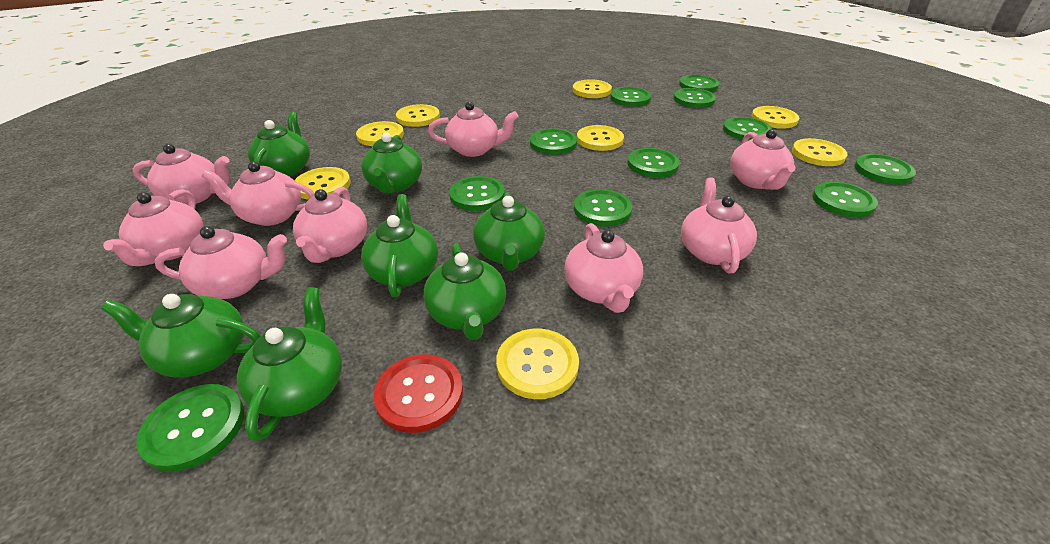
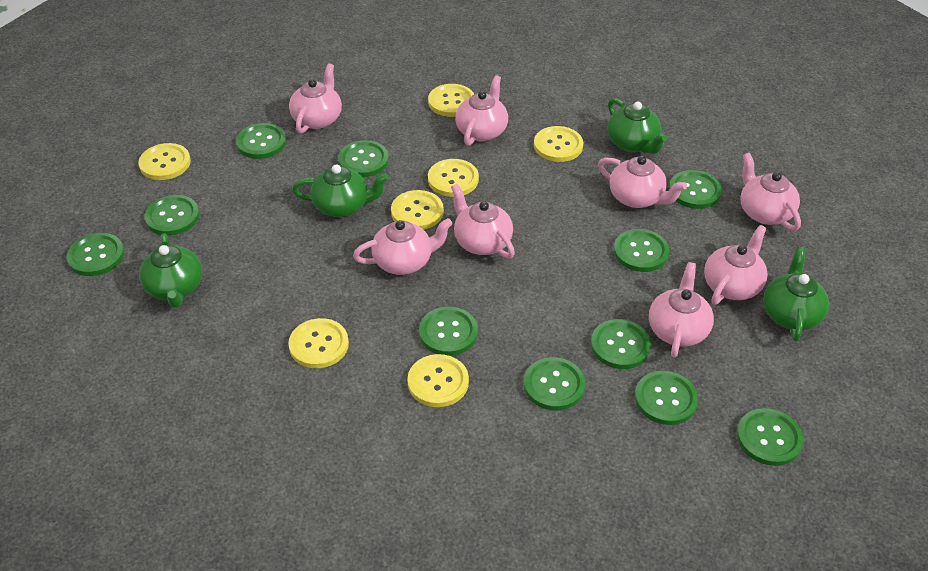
green teapot: 7 -> 4
pink teapot: 9 -> 8
red button: 1 -> 0
yellow button: 8 -> 7

